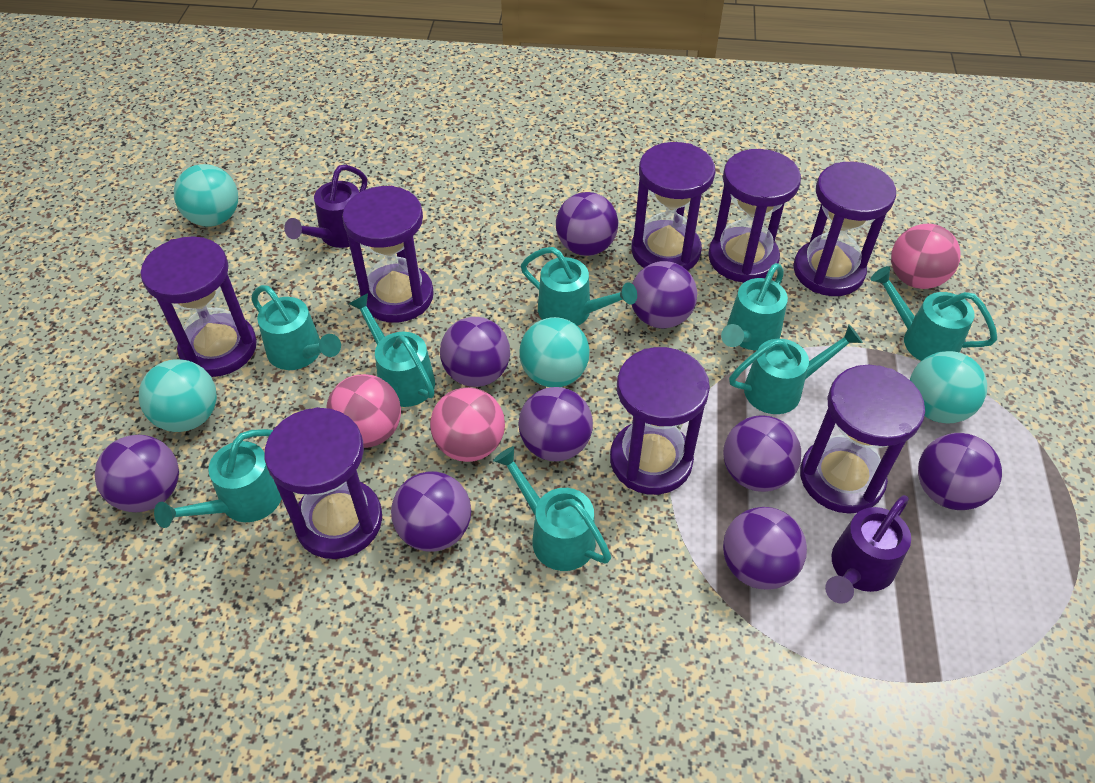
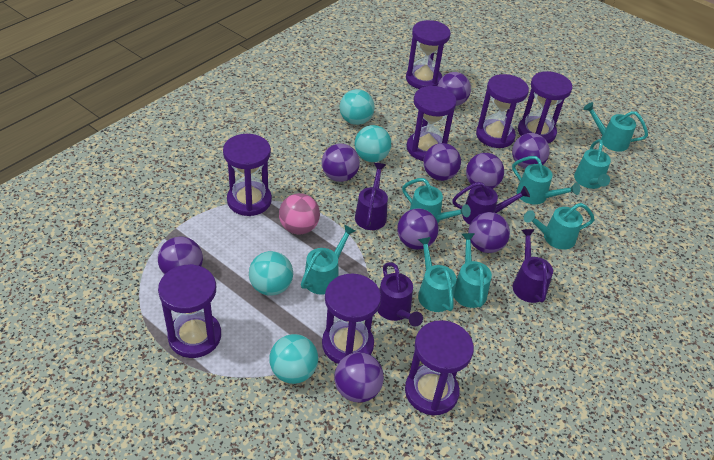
pink ball: 3 -> 1
purple watering can: 2 -> 4

